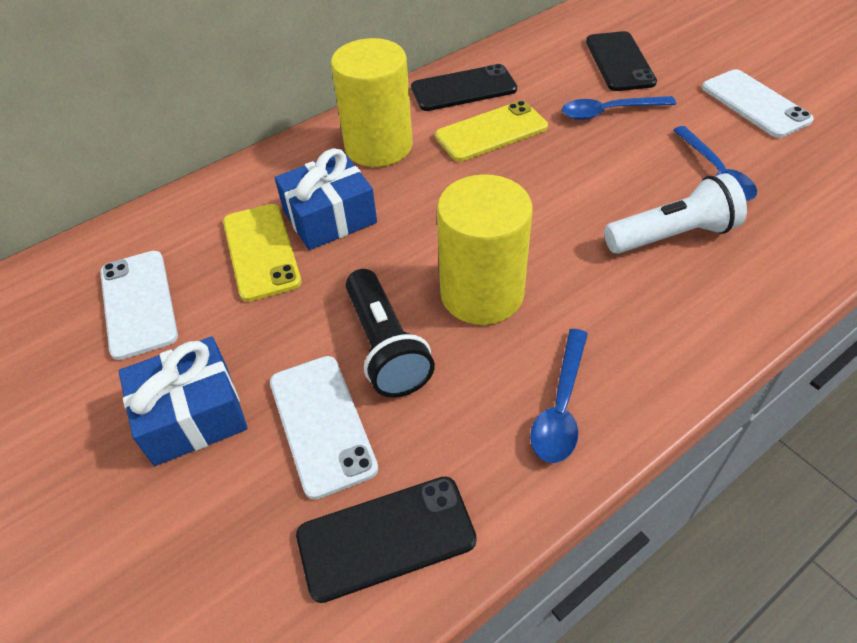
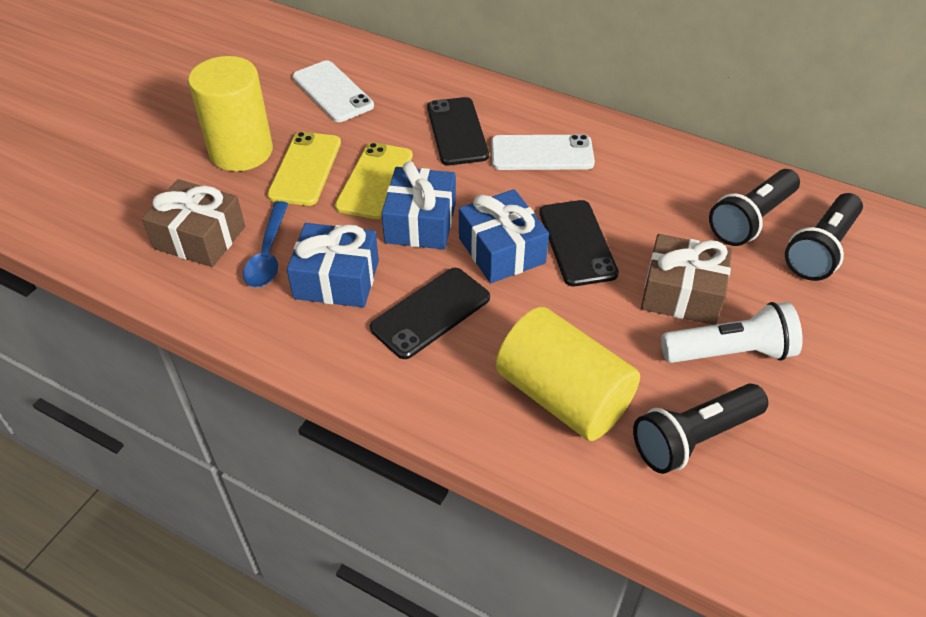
black flashlight: 1 -> 3
blue gift: 2 -> 3
blue spoon: 3 -> 1
brown gift: 0 -> 2
white phone: 3 -> 2

